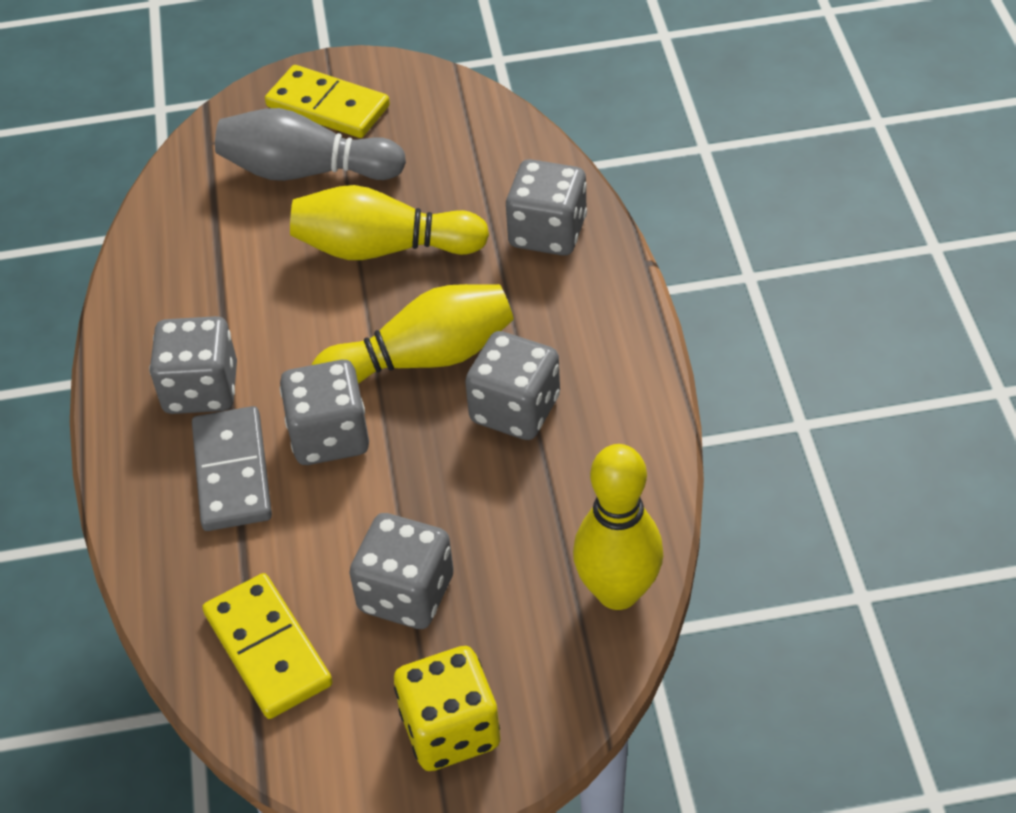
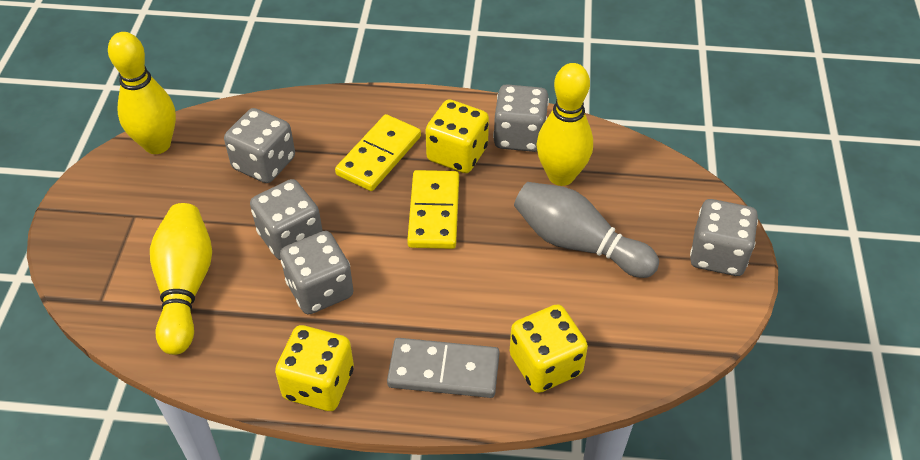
yellow dice: 1 -> 3

